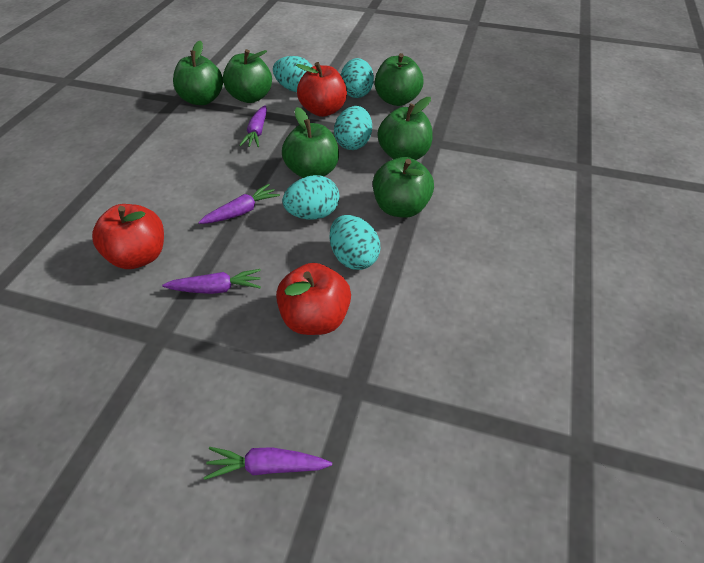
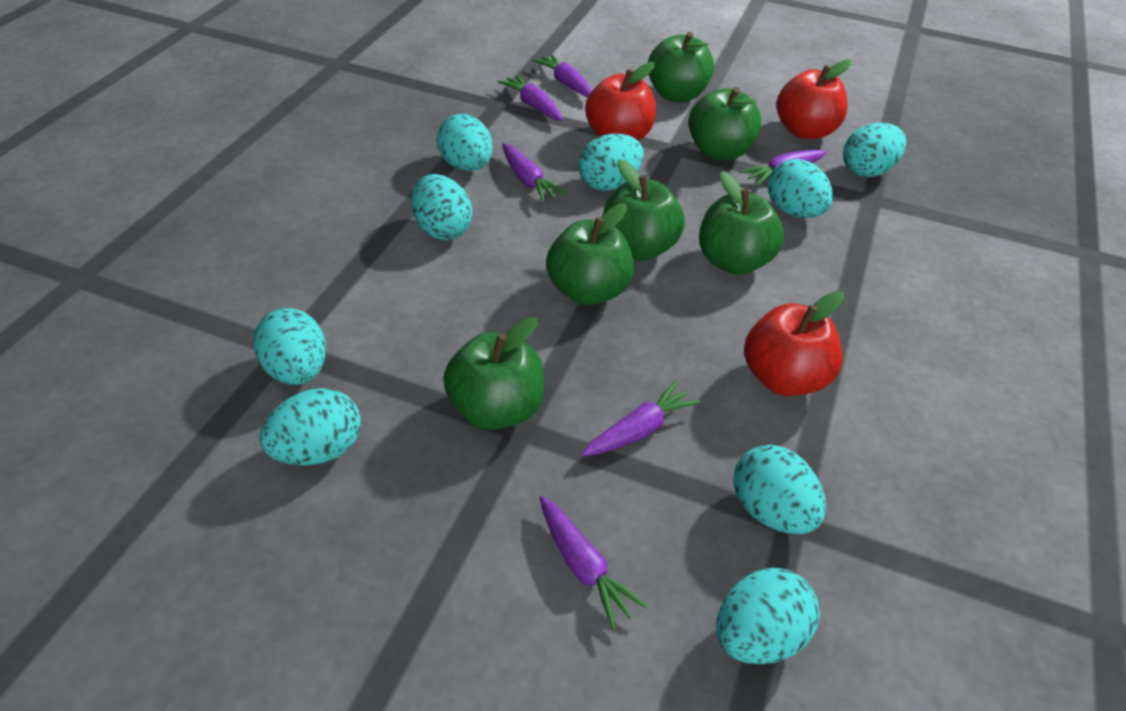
purple carrot: 4 -> 6
turquoise egg: 5 -> 9

